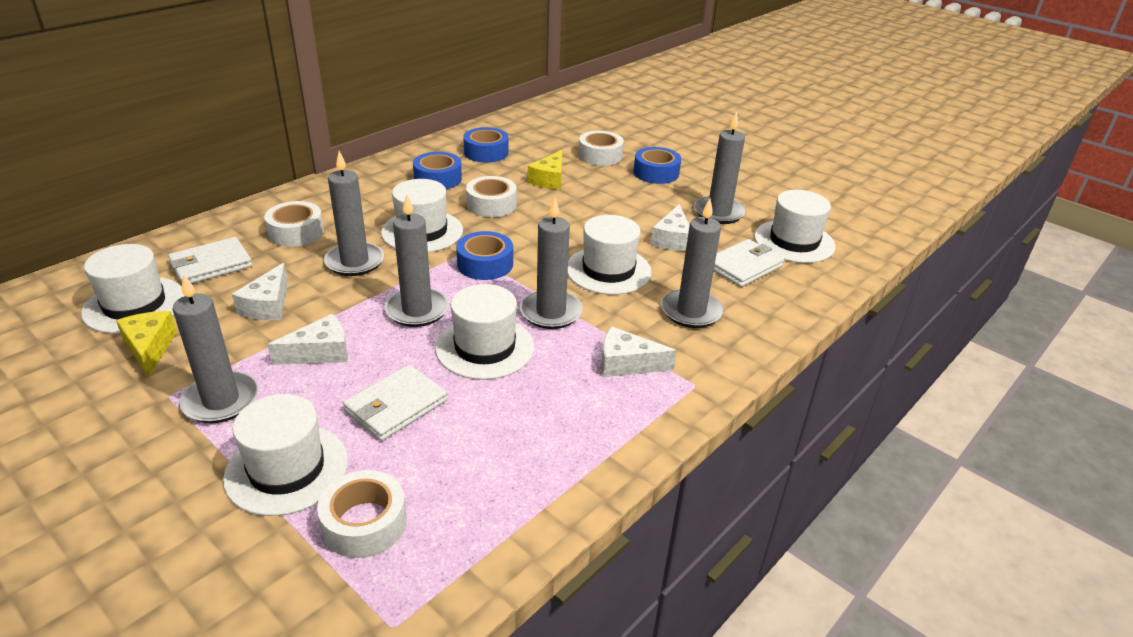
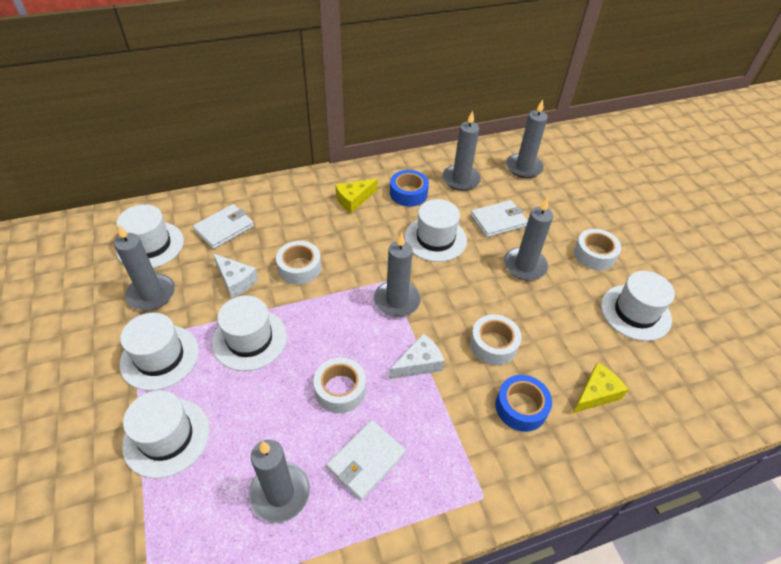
blue tape: 4 -> 2
white cheese: 4 -> 2

